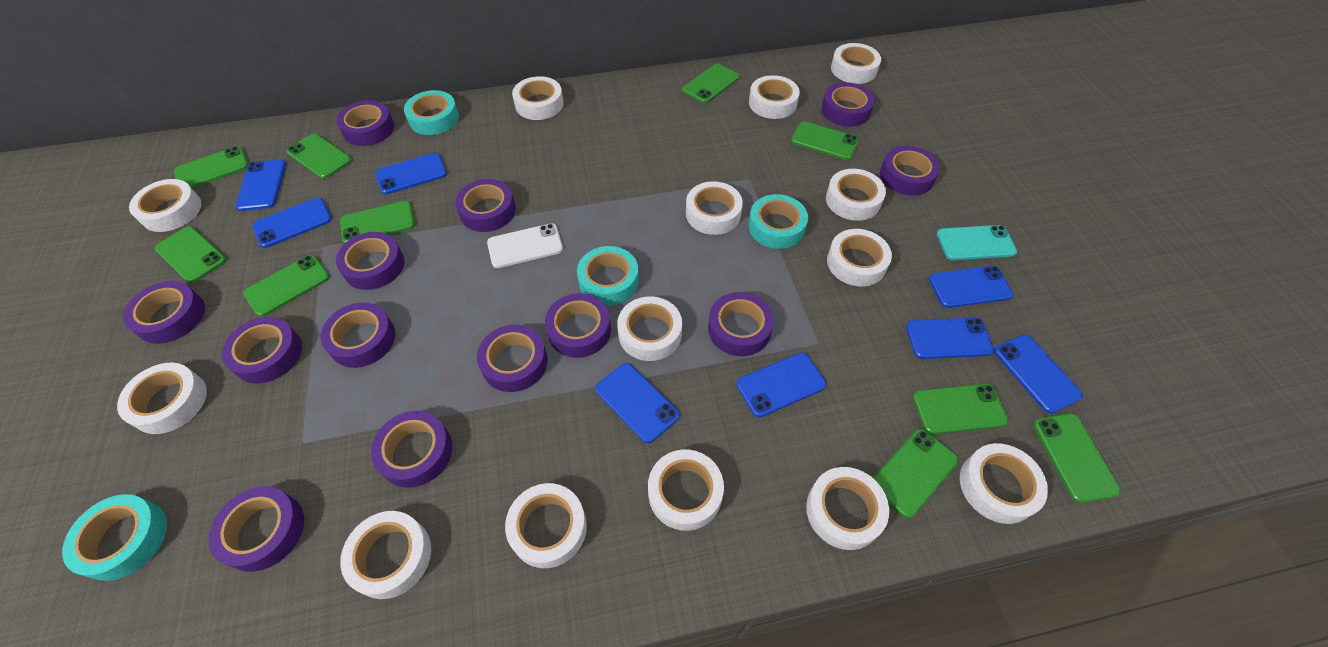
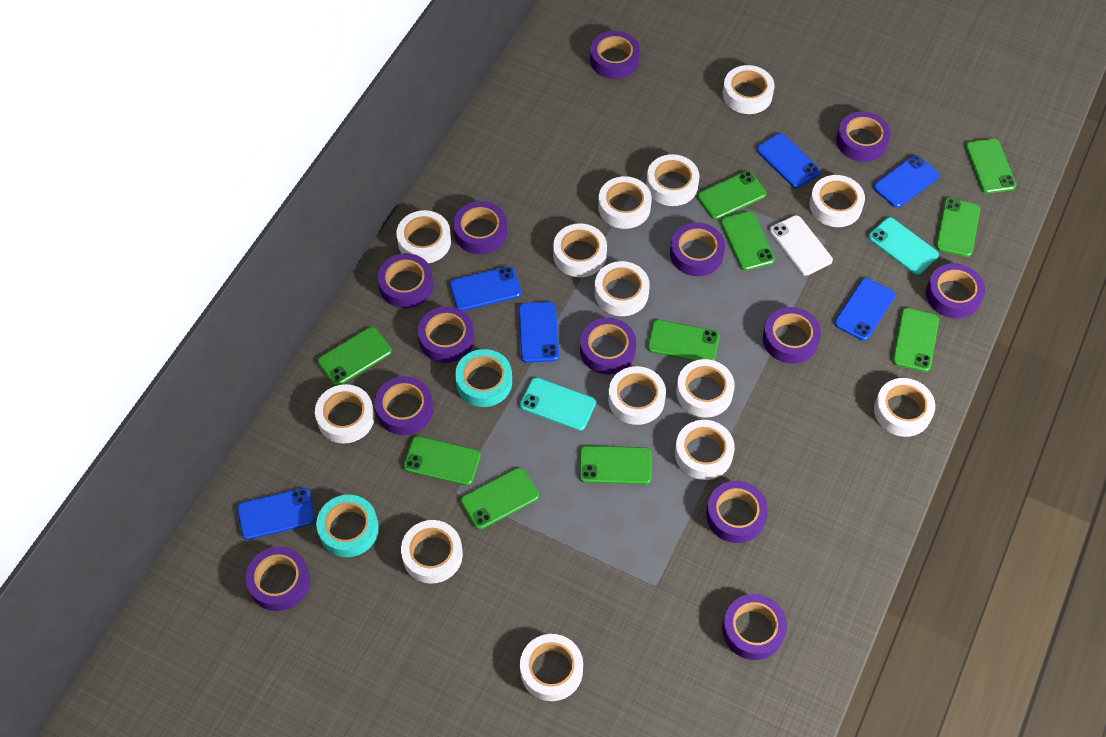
blue phone: 8 -> 6
turquoise phone: 1 -> 2
turquoise tape: 4 -> 2

